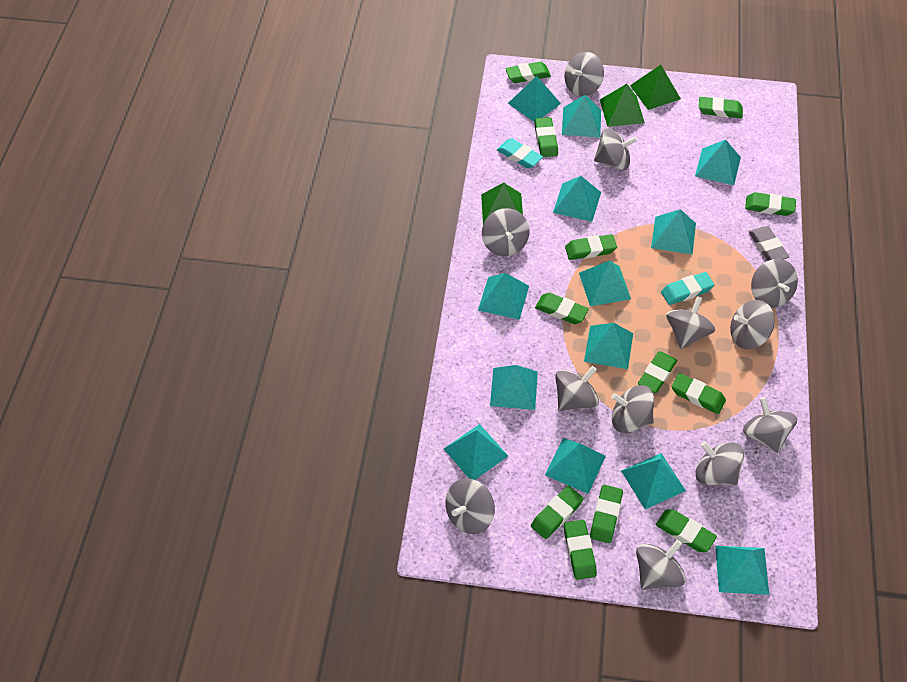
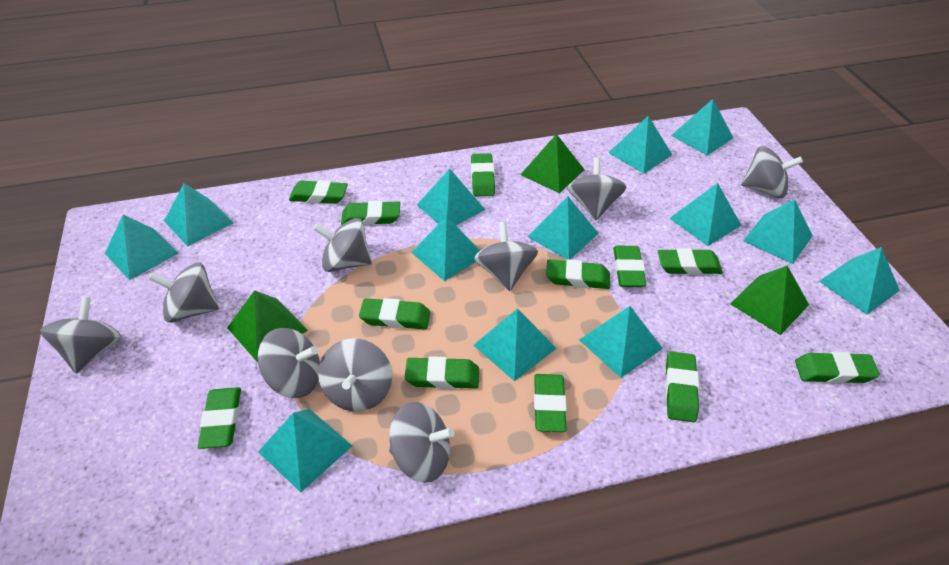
grey eraser: 1 -> 0
grey spinning top: 12 -> 9
turquoise eraser: 2 -> 0

